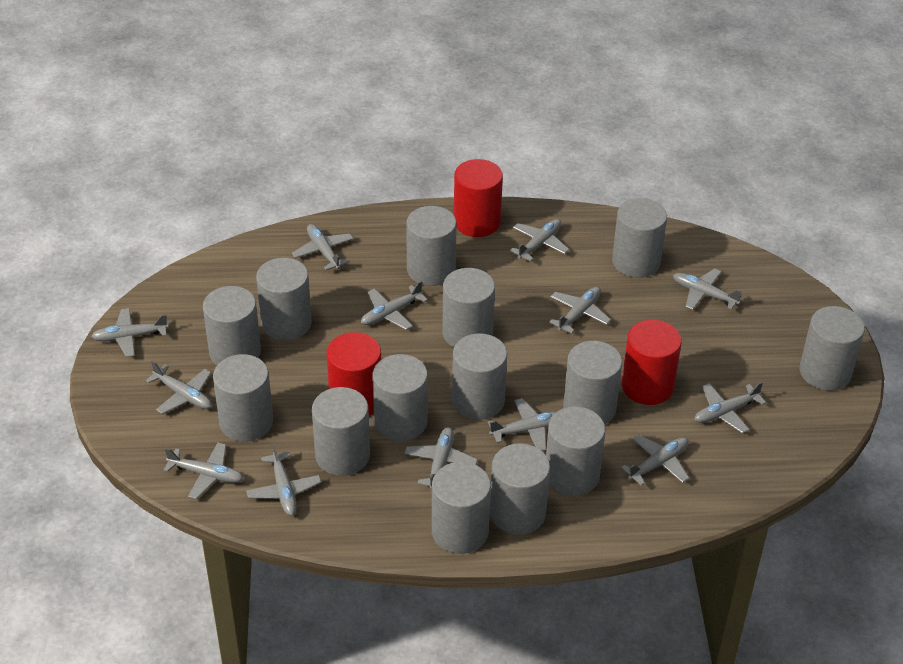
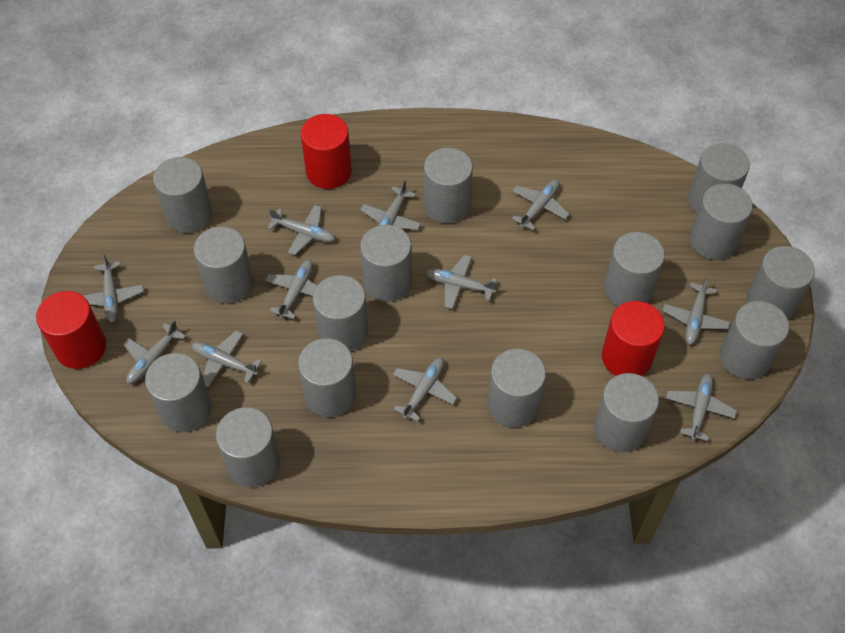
grey cylinder: 14 -> 15
grey plane: 13 -> 11

